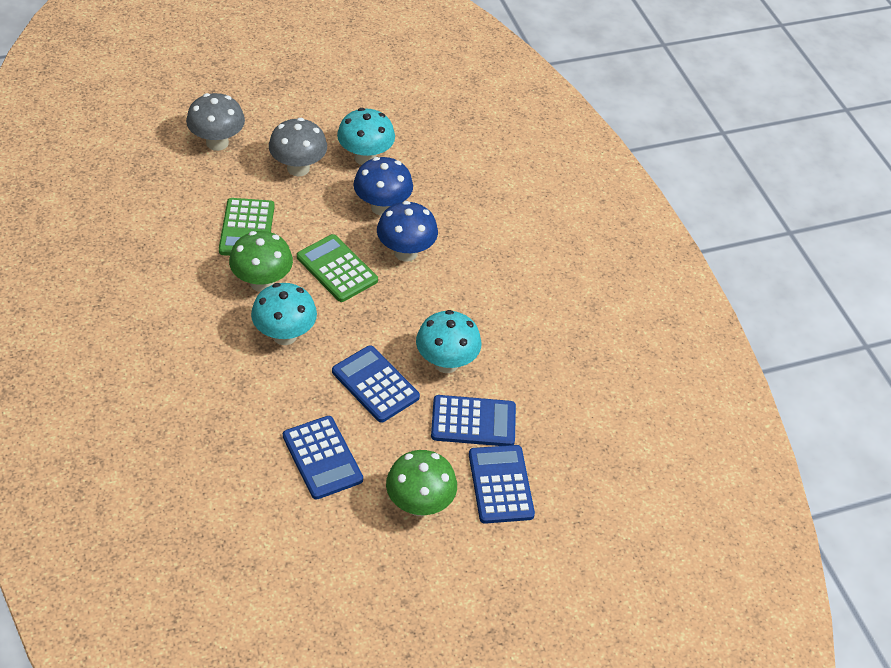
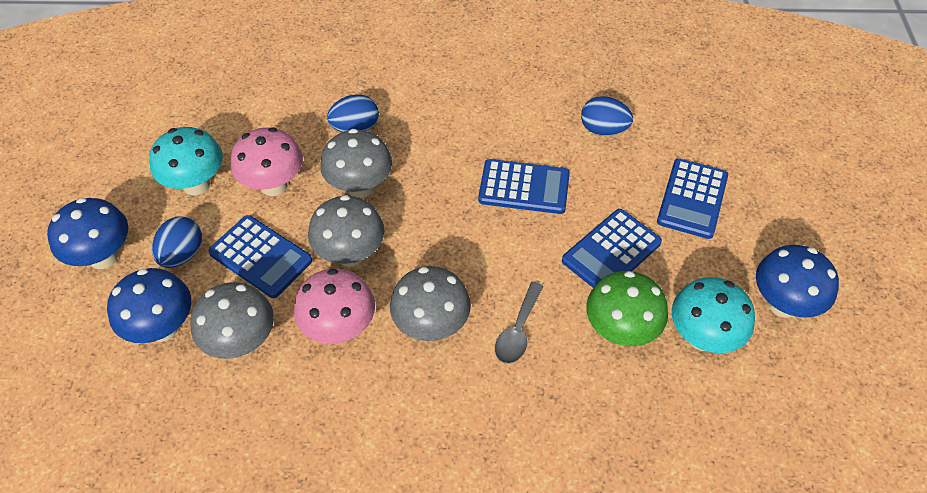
blue egg: 0 -> 3
blue mushroom: 2 -> 3
green calculator: 2 -> 0
green mushroom: 2 -> 1
grey mushroom: 2 -> 4
grey spoon: 0 -> 1
pink mushroom: 0 -> 2
turquoise mushroom: 3 -> 2

